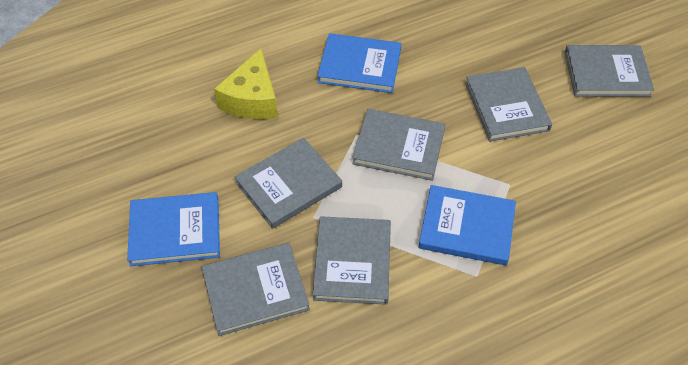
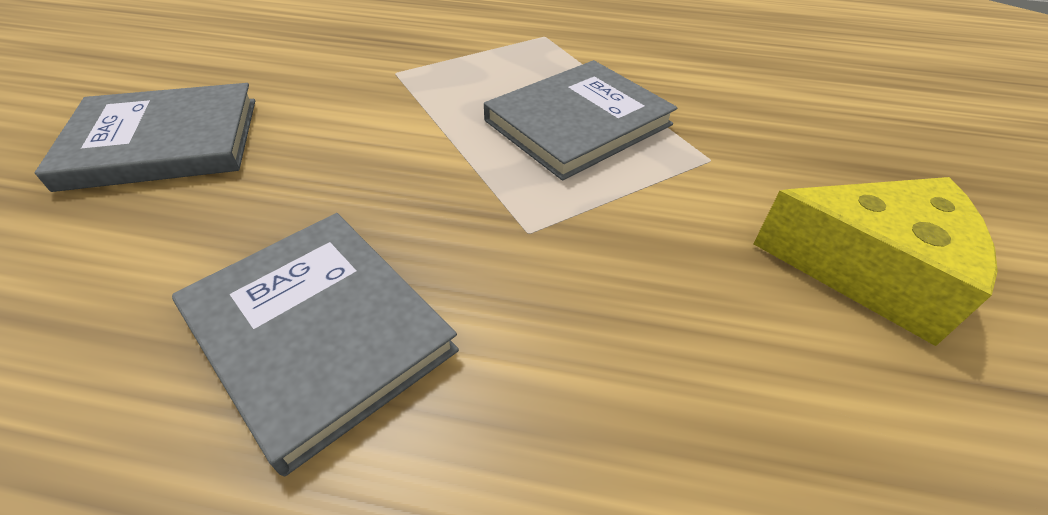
blue book: 3 -> 0
grey book: 6 -> 3

